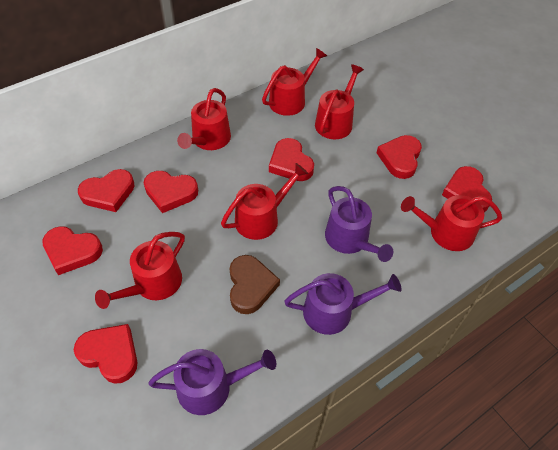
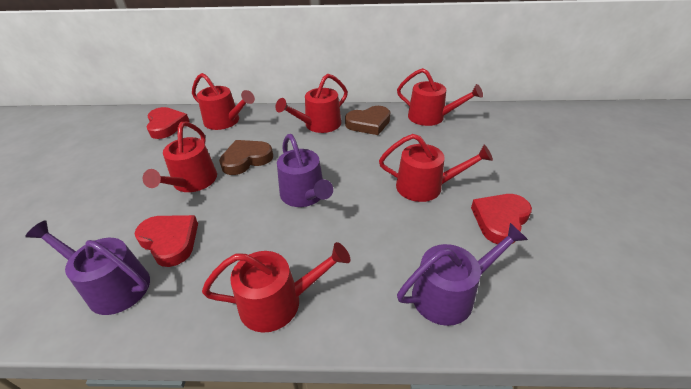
brown heart: 1 -> 2
red heart: 7 -> 3

